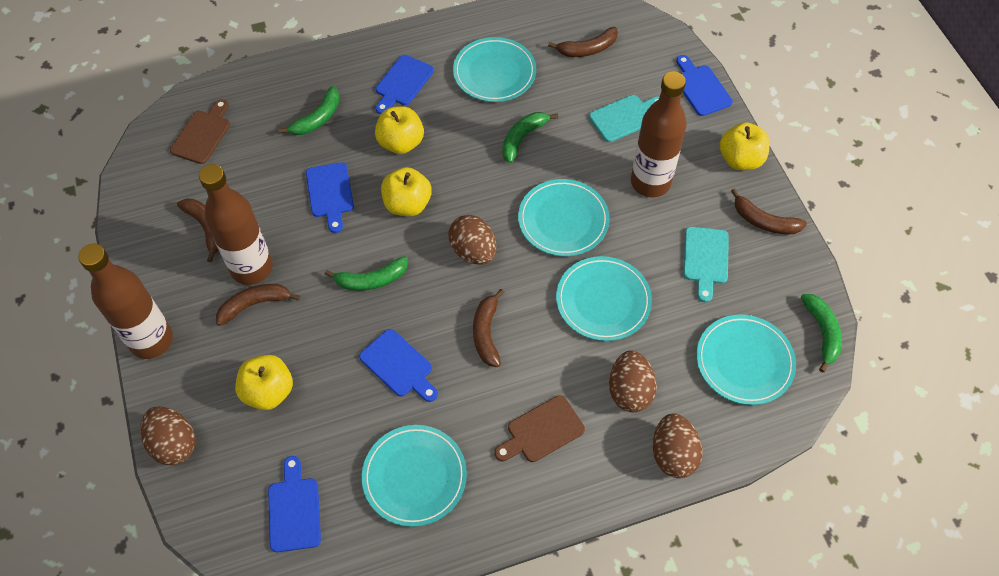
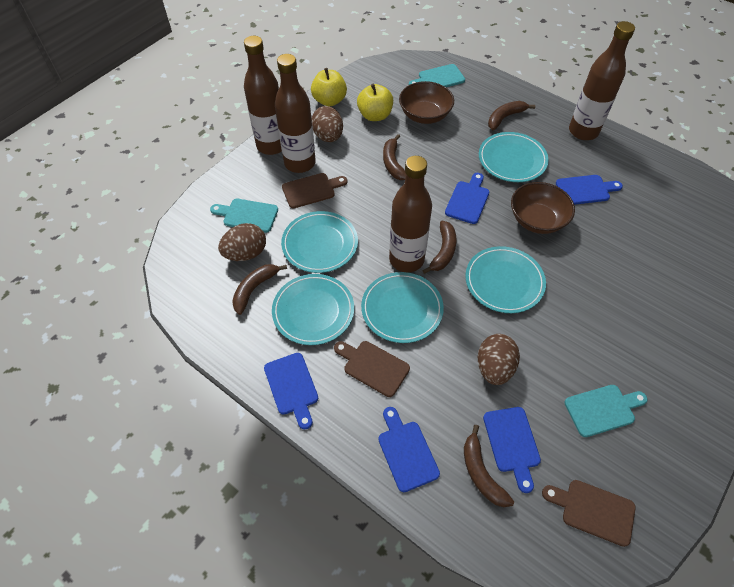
brown bottle: 3 -> 4
brown bowl: 0 -> 2
brown cutting board: 2 -> 3
brown egg: 4 -> 3
green banana: 4 -> 0
turquoise cutting board: 2 -> 3
yellow apple: 4 -> 2

